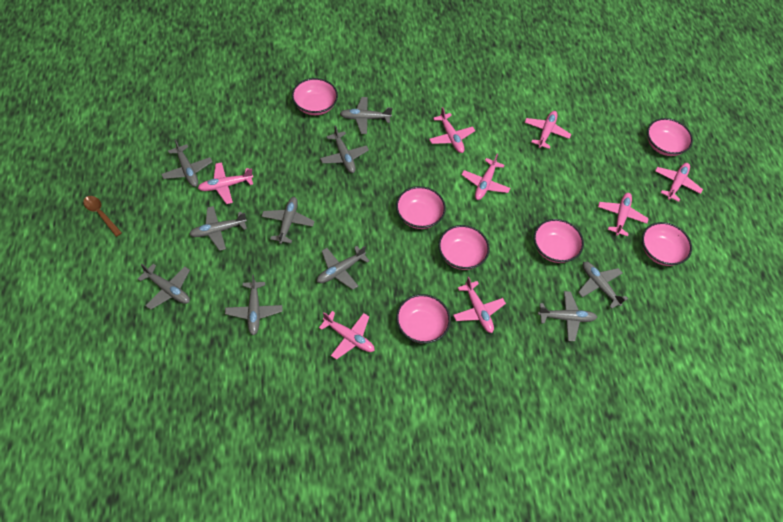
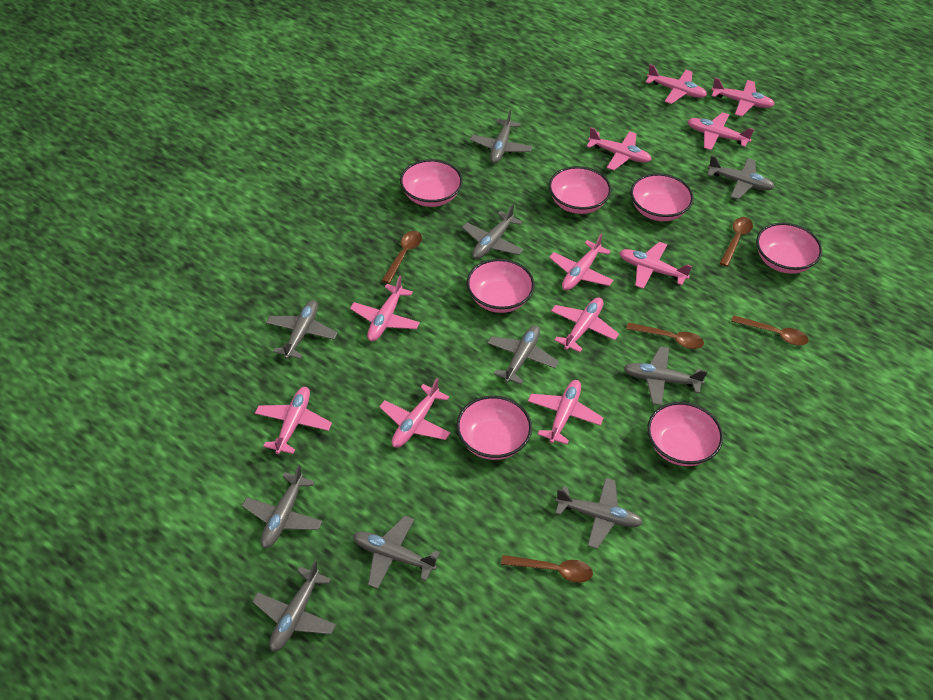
brown spoon: 1 -> 5
pink plane: 8 -> 11

